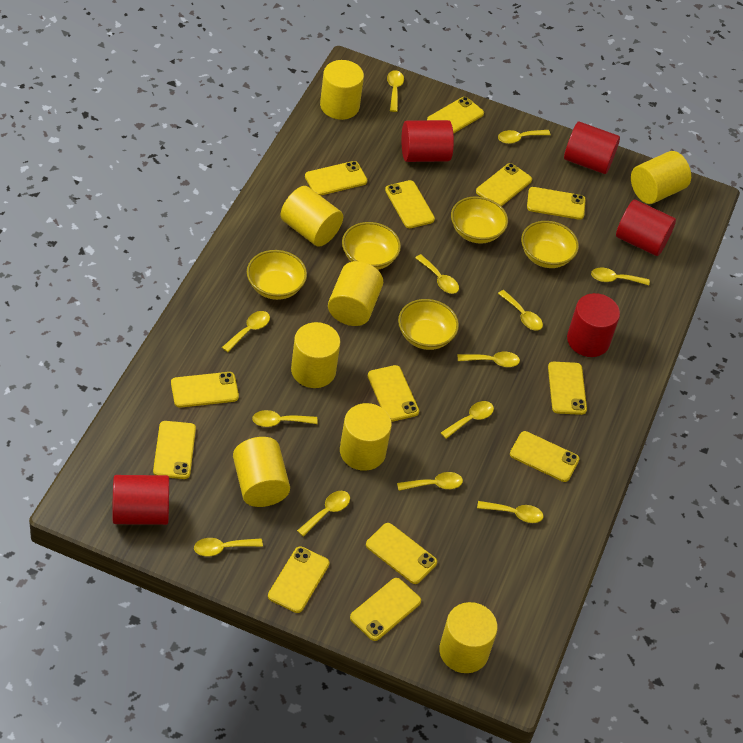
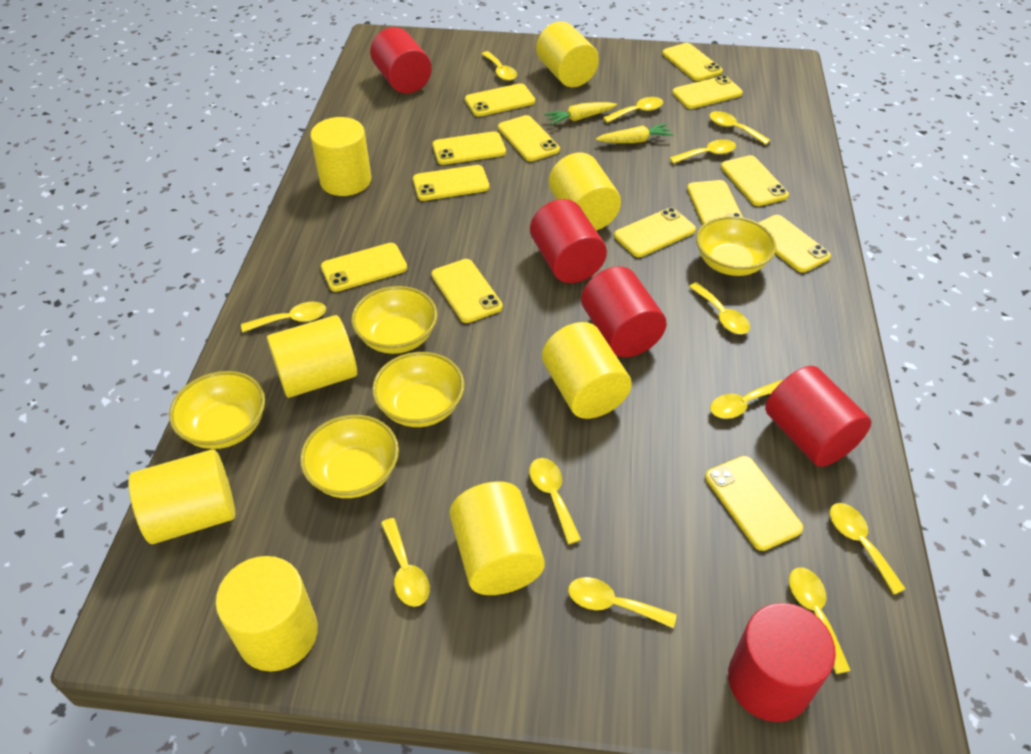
yellow carrot: 0 -> 2
yellow spoon: 13 -> 12

